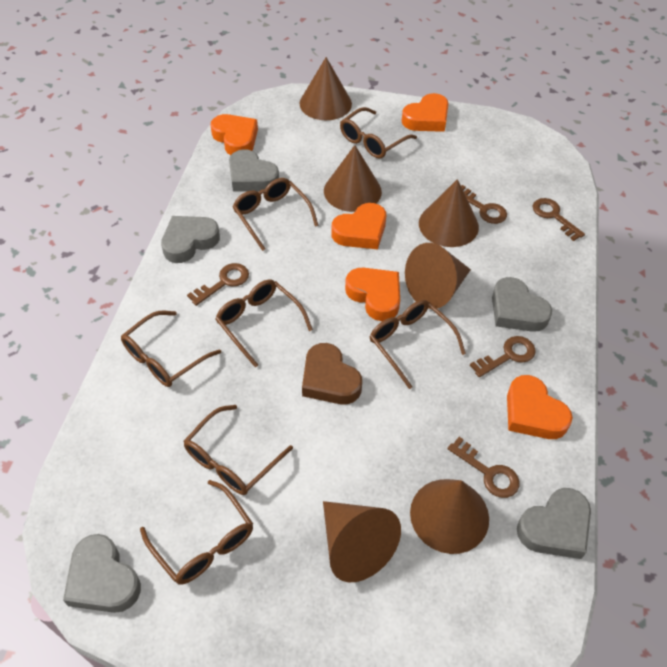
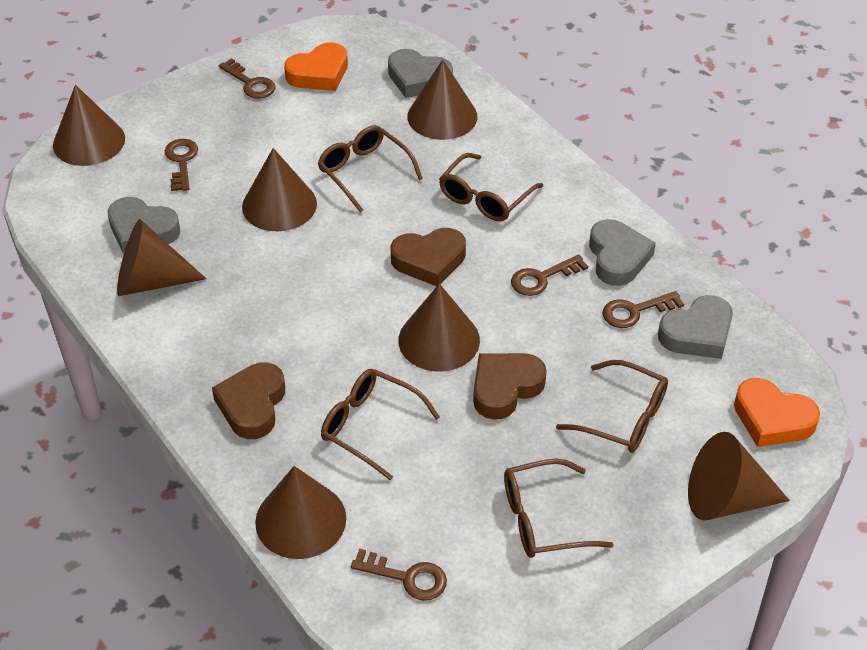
brown cone: 6 -> 7
brown glasses: 7 -> 5
brown heart: 1 -> 3
grey heart: 5 -> 4
orange heart: 5 -> 2

